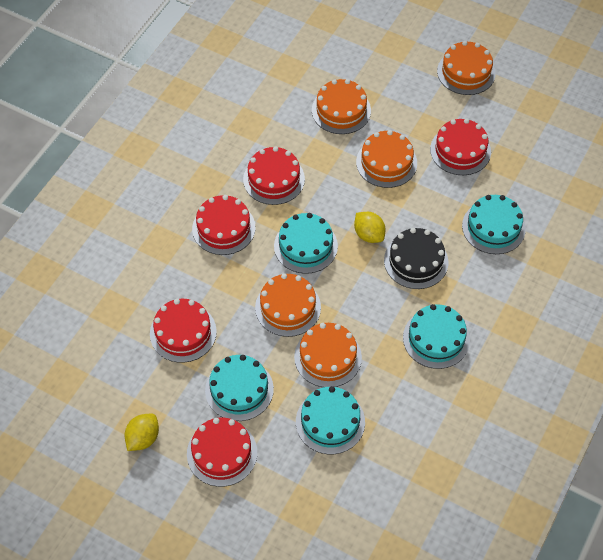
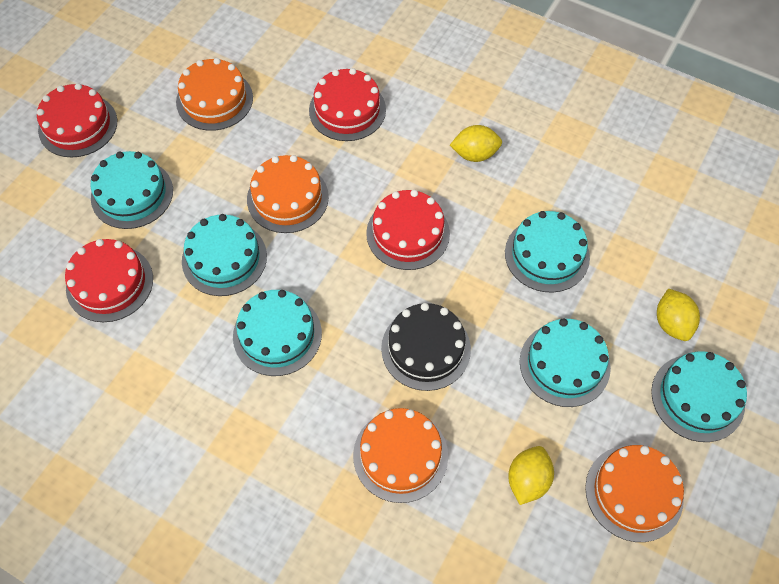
orange cake: 5 -> 4
red cake: 5 -> 4
turquoise cake: 5 -> 6
yellow lemon: 2 -> 3

